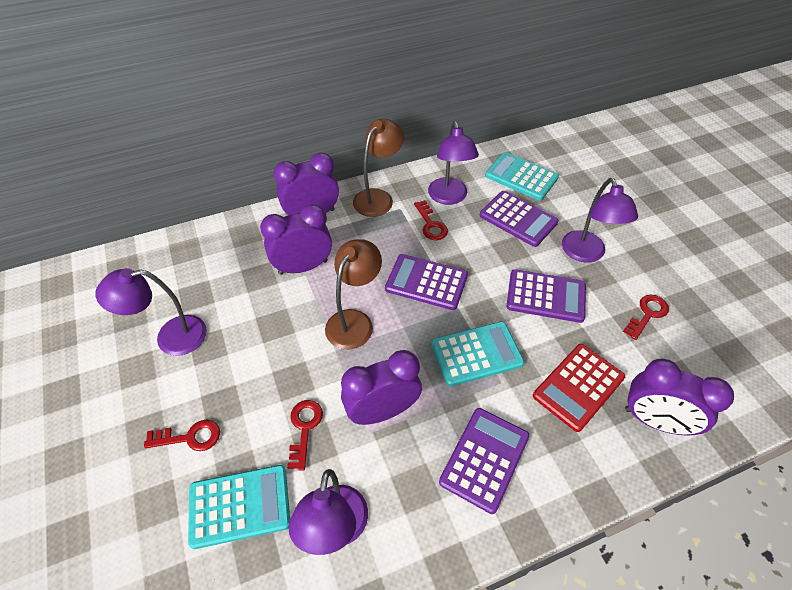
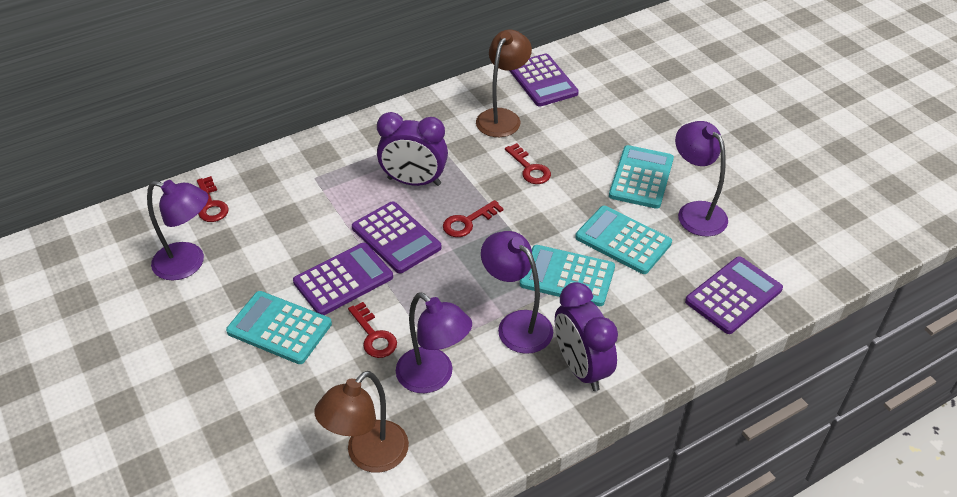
purple clock: 4 -> 2
red calculator: 1 -> 0
turquoise calculator: 3 -> 4

